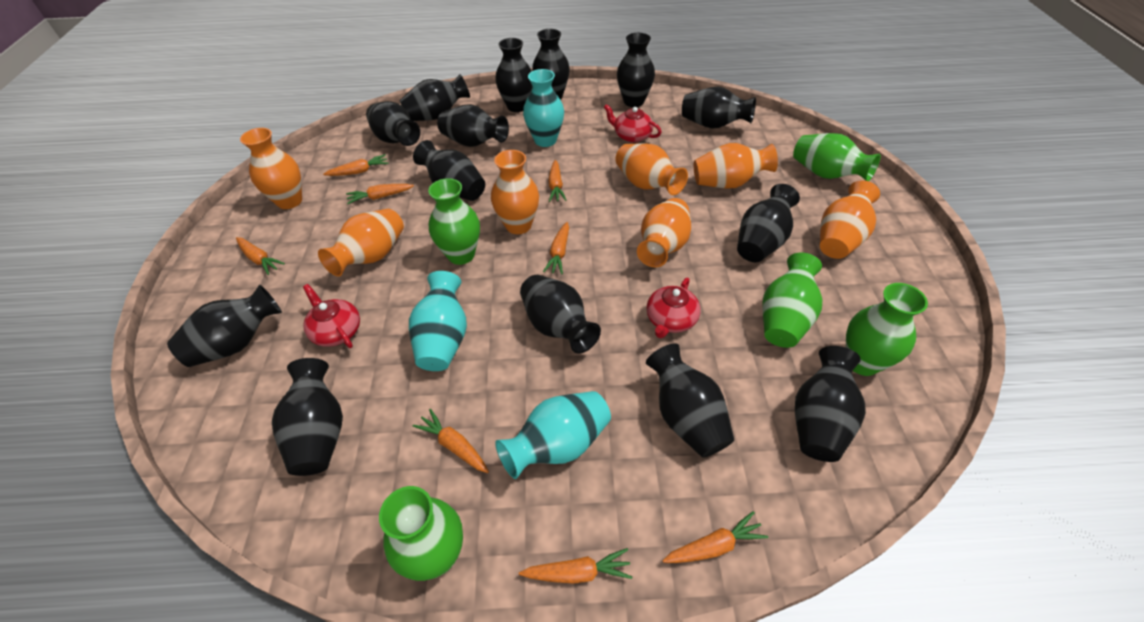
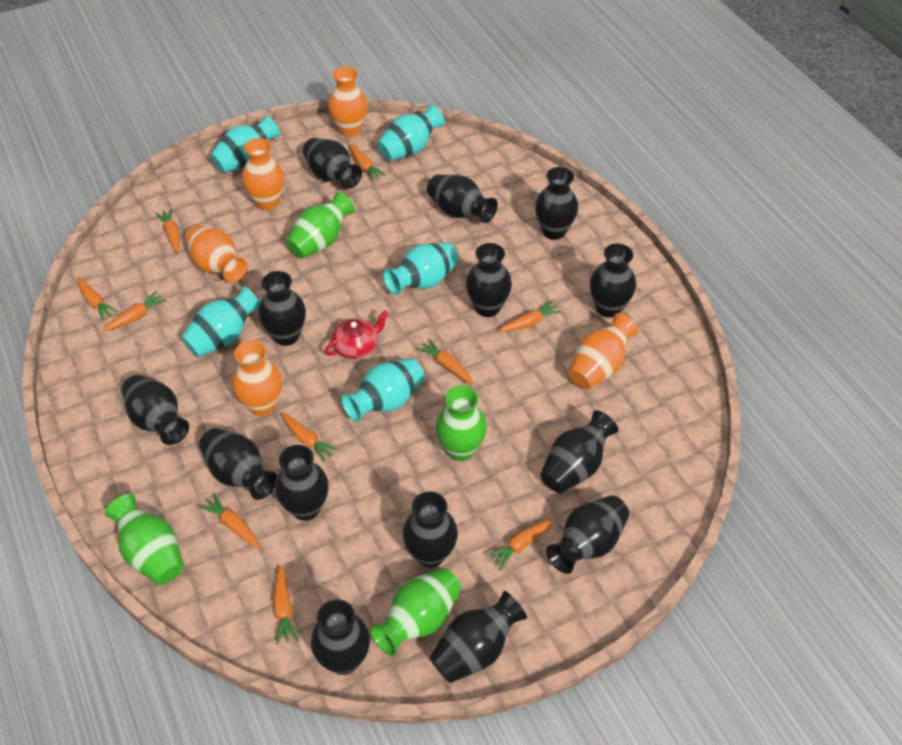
green vase: 5 -> 4
orange carrot: 8 -> 10
orange vase: 7 -> 5
red teapot: 3 -> 1
turquoise vase: 3 -> 5

